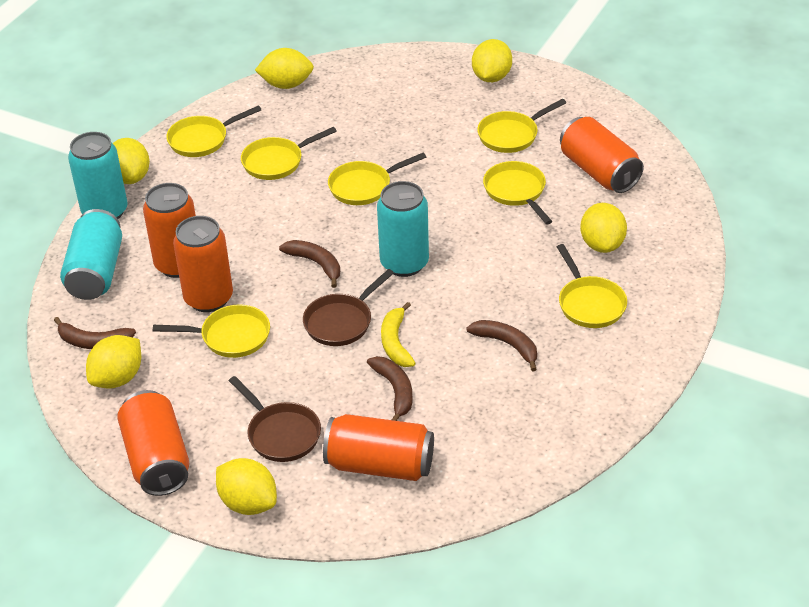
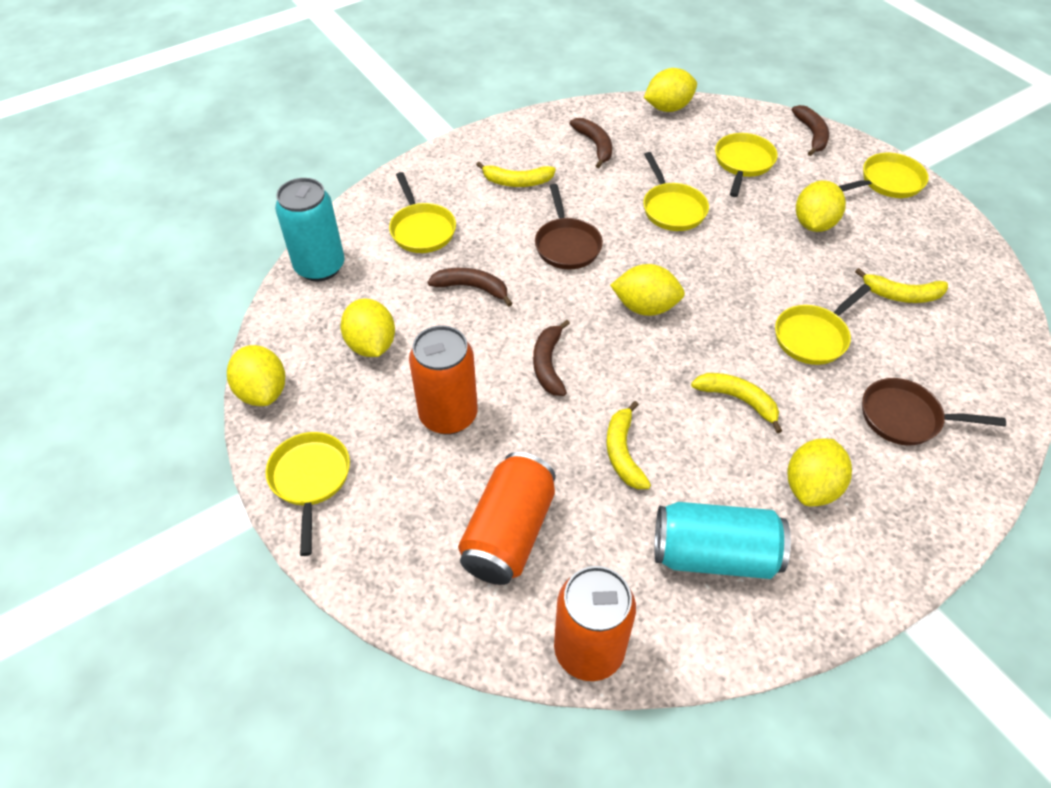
orange can: 5 -> 3
turquoise can: 3 -> 2
yellow banana: 1 -> 4
yellow pan: 7 -> 6

